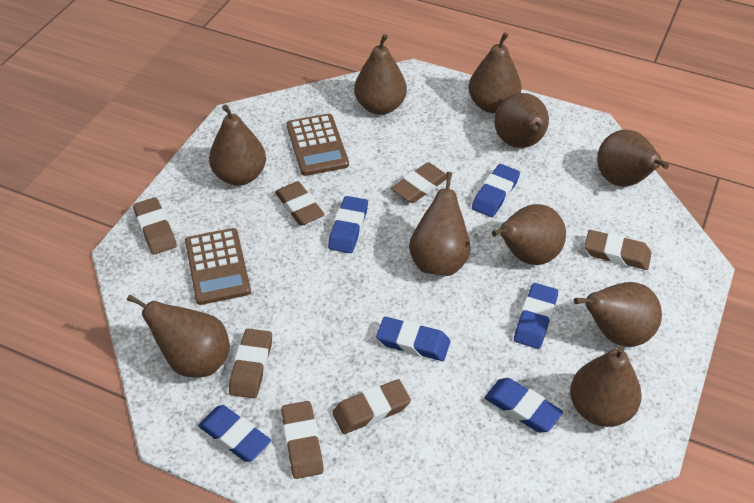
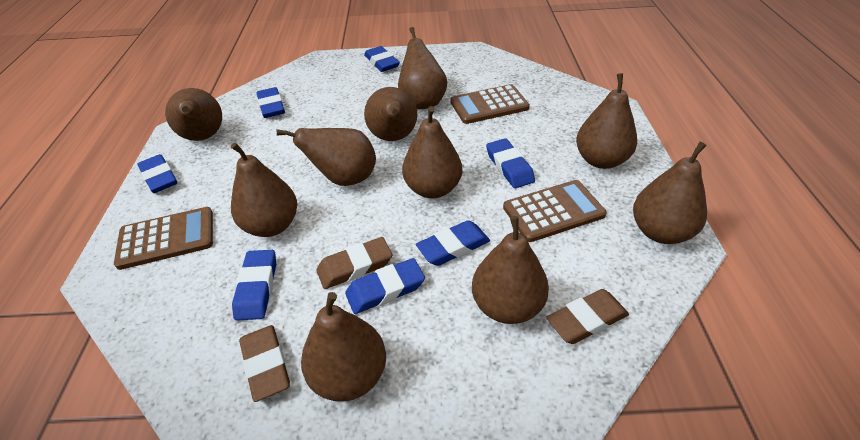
blue eraser: 6 -> 7
brown calculator: 2 -> 3
brown eraser: 7 -> 3

